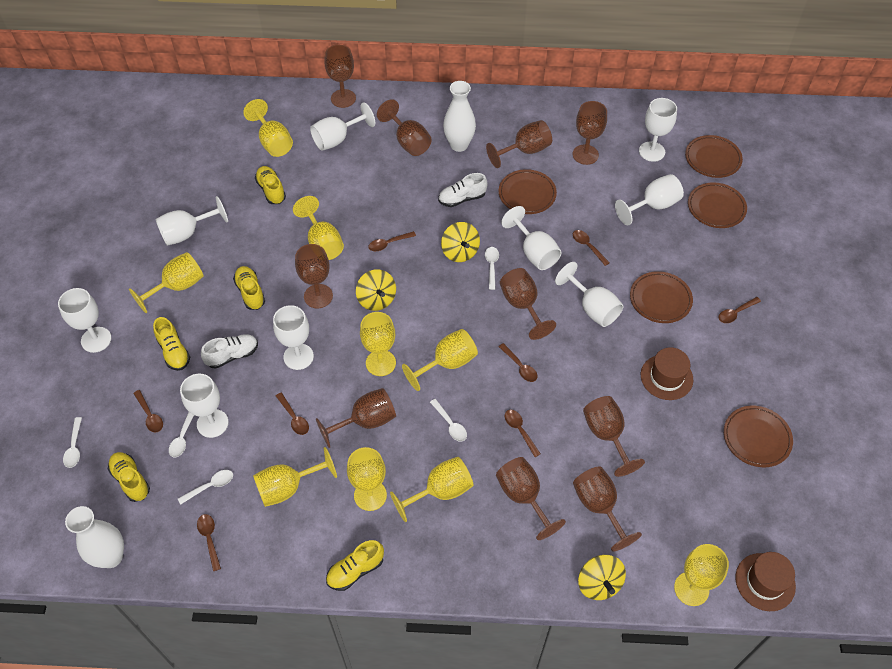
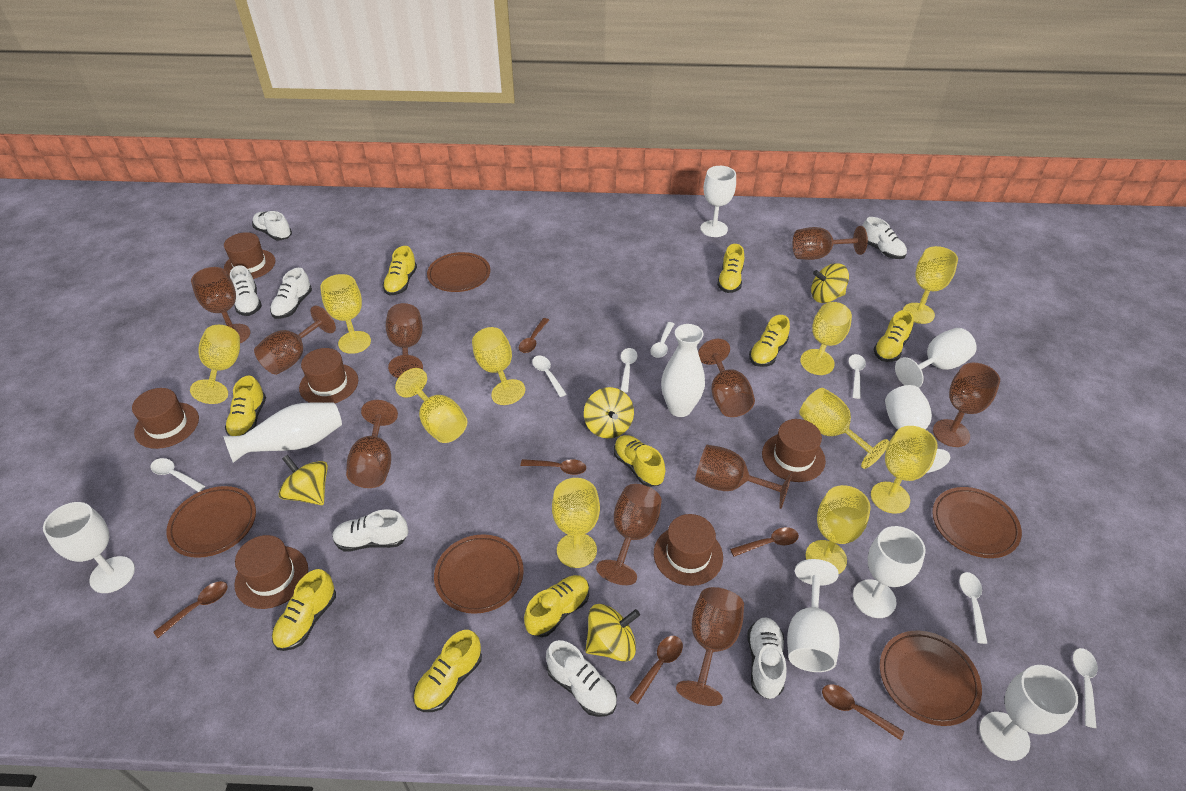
brown hat: 2 -> 6
brown spoon: 8 -> 6
white goblet: 9 -> 7
white shoe: 2 -> 7
white spoon: 5 -> 7
yellow goblet: 9 -> 10
yellow shoe: 5 -> 9
yellow spinning top: 3 -> 4

